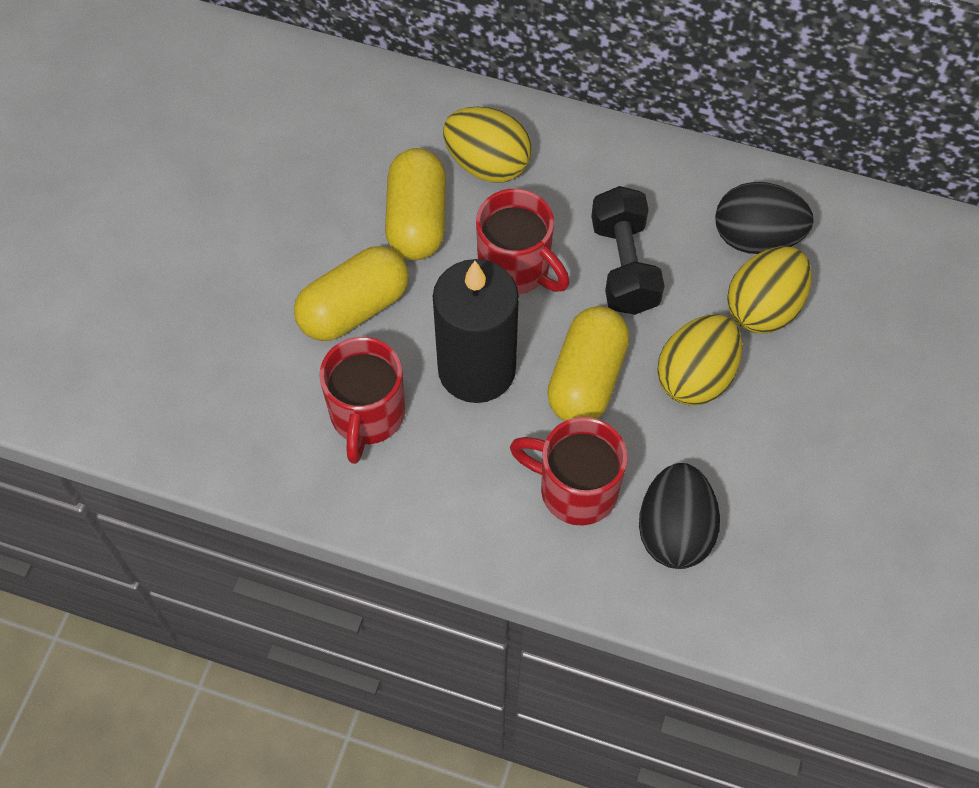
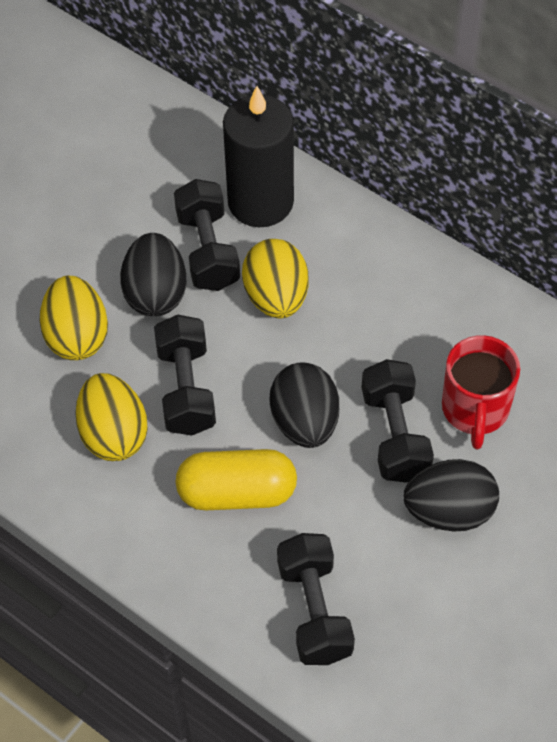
black dumbbell: 1 -> 4
black egg: 2 -> 3
red mug: 3 -> 1
yellow capsule: 3 -> 1

